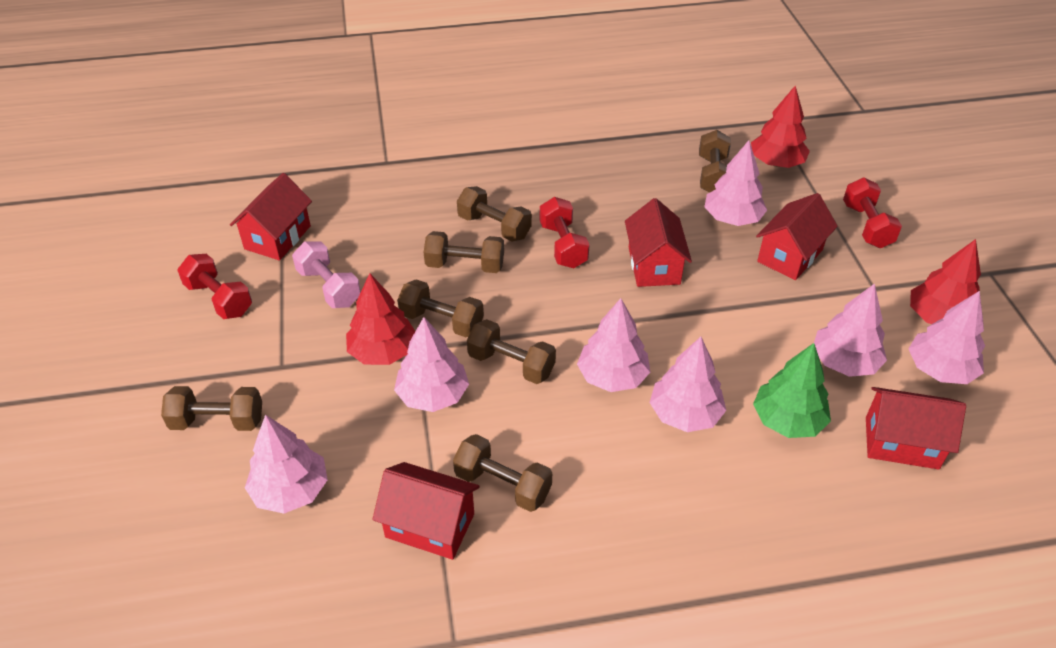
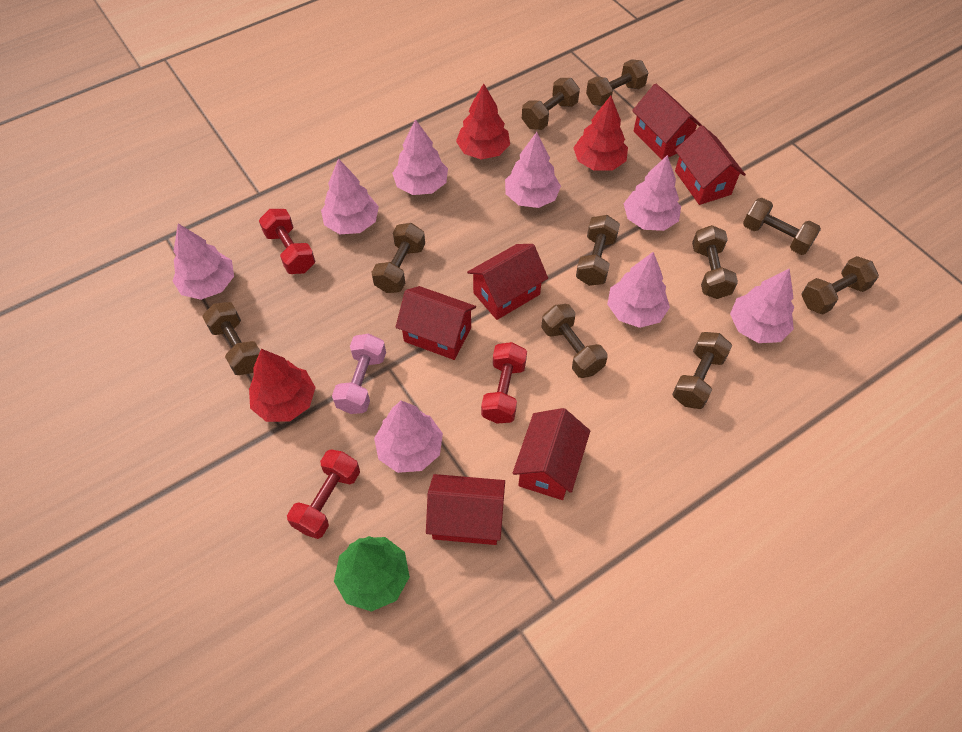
brown dumbbell: 7 -> 10
pink tree: 7 -> 8
red house: 5 -> 6

